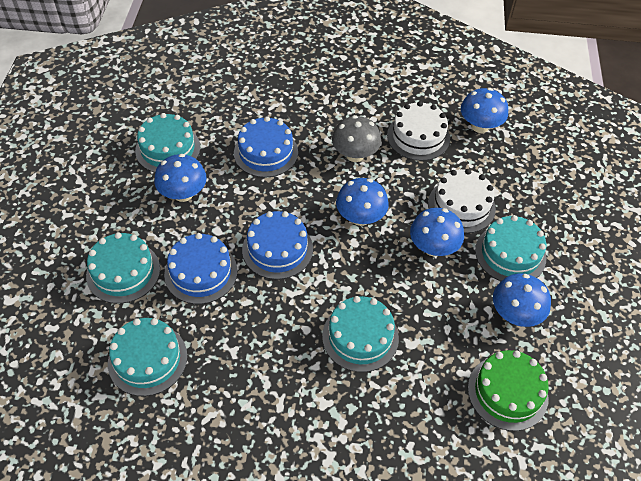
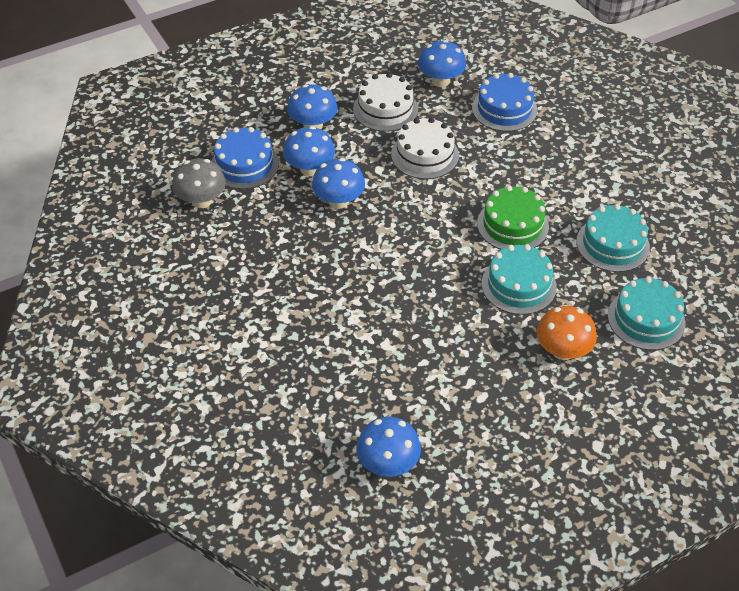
blue cake: 3 -> 2
orange mushroom: 0 -> 1
turquoise cake: 5 -> 3

